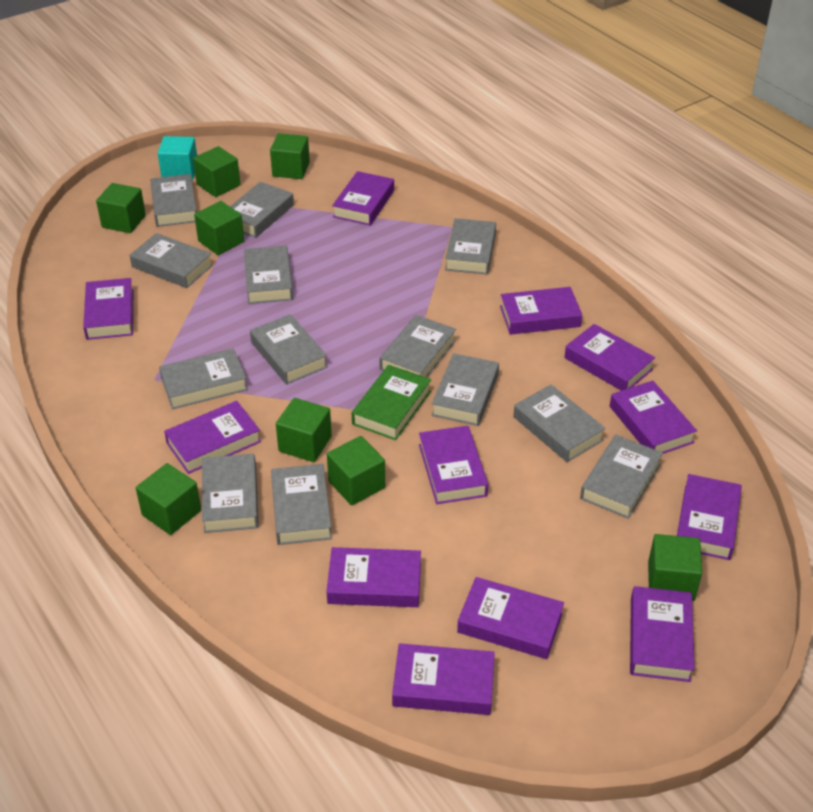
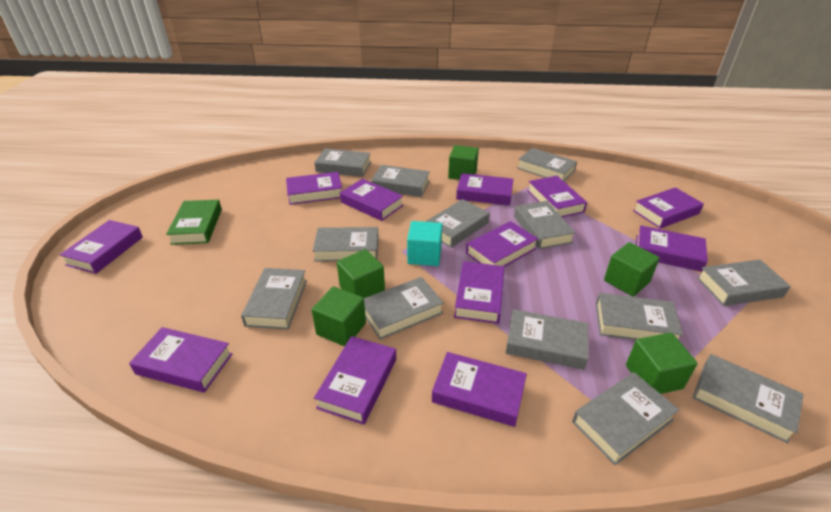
green cube: 8 -> 5

